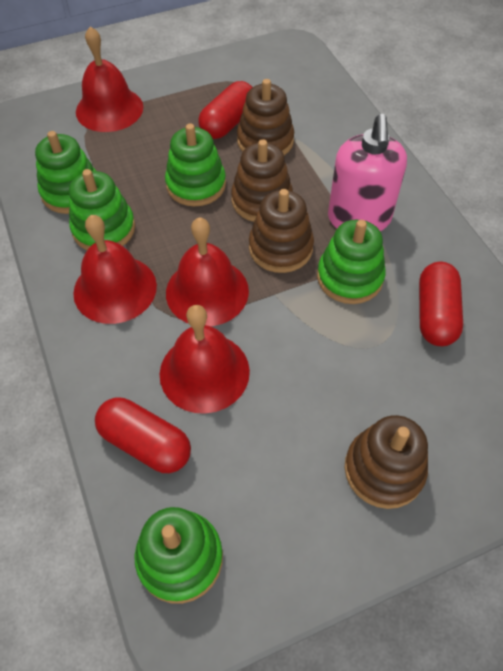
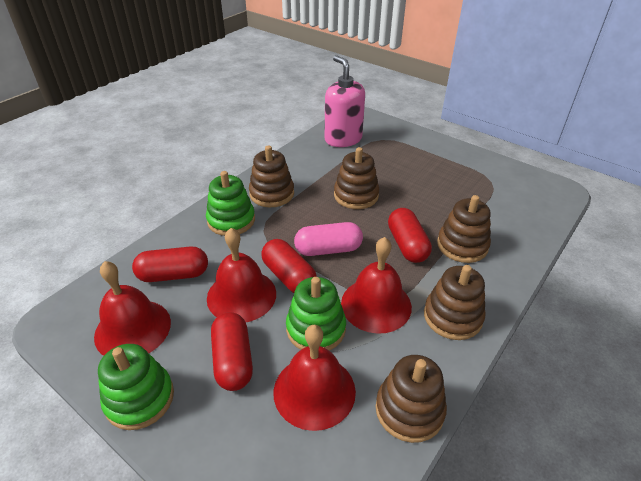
brown stacking toy: 4 -> 5
green stacking toy: 5 -> 3
pink capsule: 0 -> 1
red capsule: 3 -> 4

